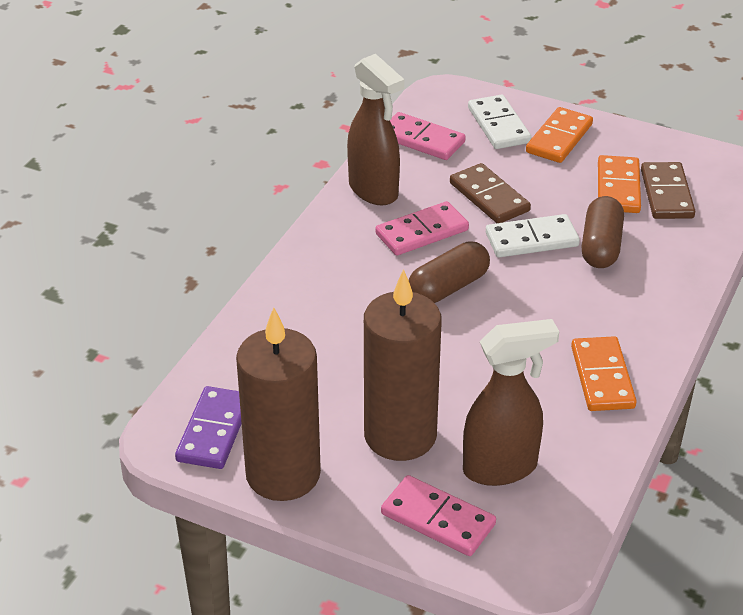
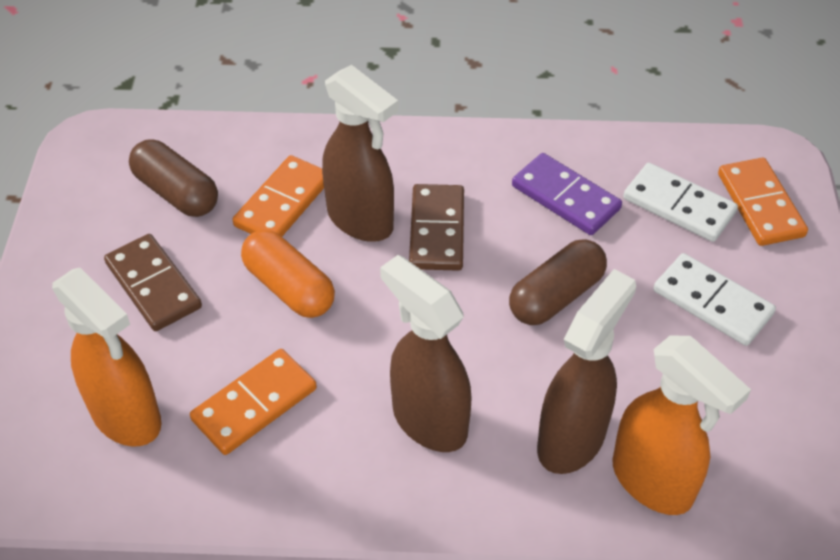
brown candle: 2 -> 0
brown spray bottle: 2 -> 3
orange capsule: 0 -> 1
orange spray bottle: 0 -> 2
pink domino: 3 -> 0

